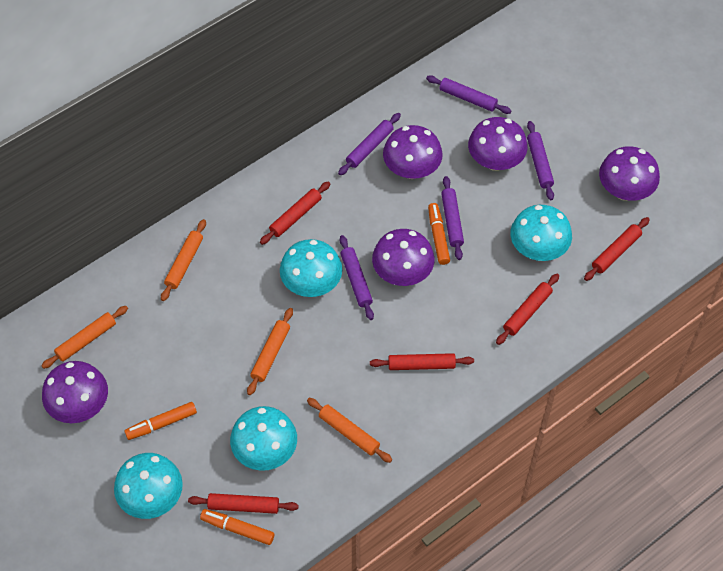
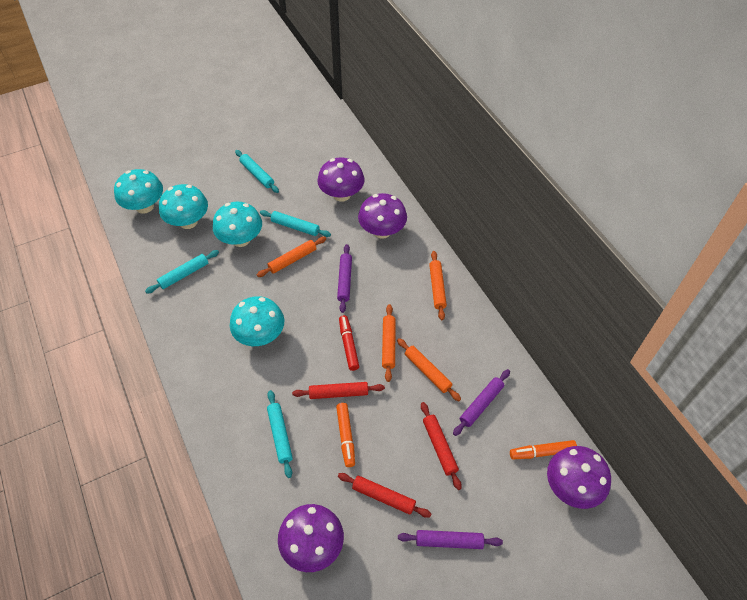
orange marker: 3 -> 2
purple mushroom: 5 -> 4
purple rolling pin: 5 -> 3
red marker: 0 -> 1
red rolling pin: 5 -> 3
turquoise rolling pin: 0 -> 4

